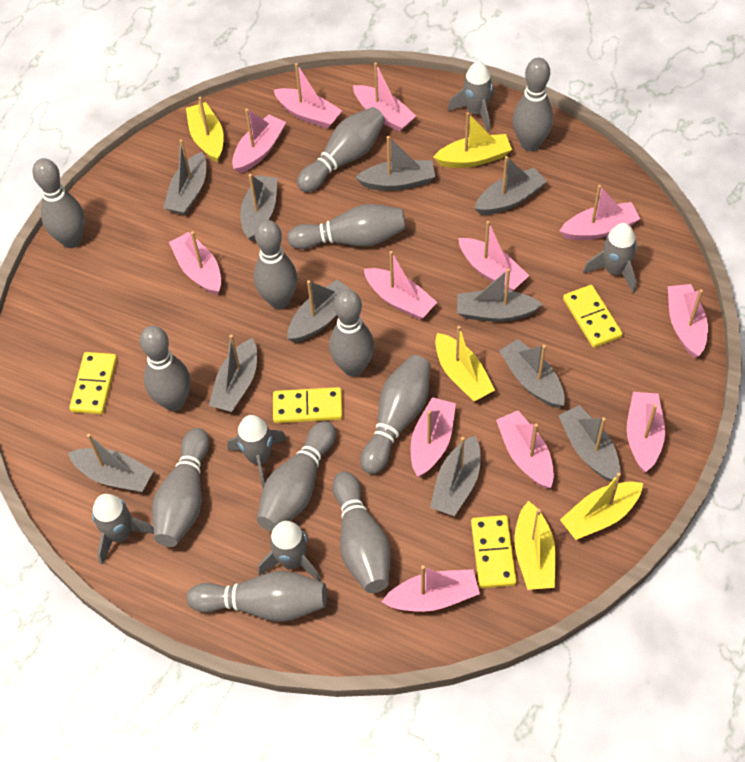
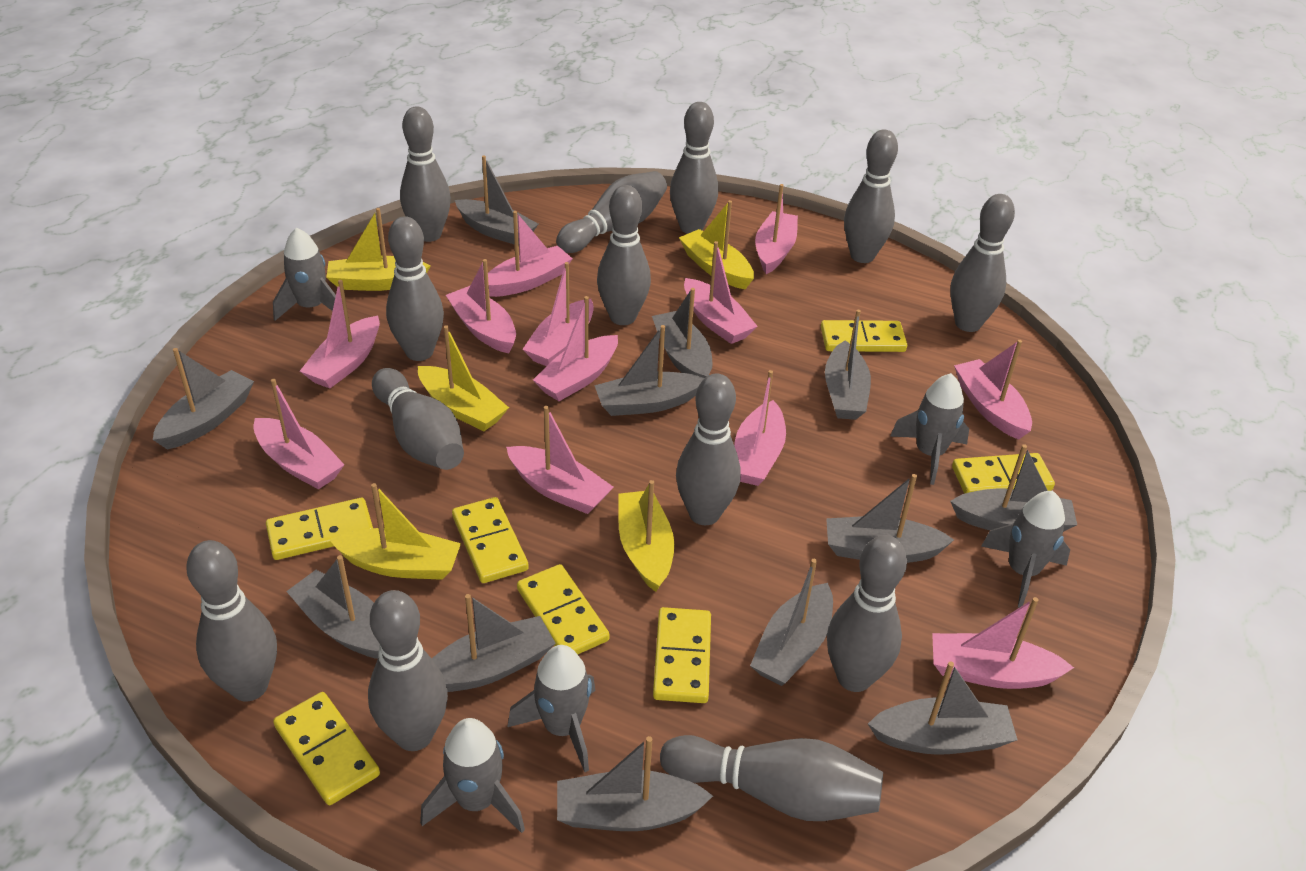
grey boat: 11 -> 12
grey bowling pin: 12 -> 13
yellow domino: 4 -> 7

